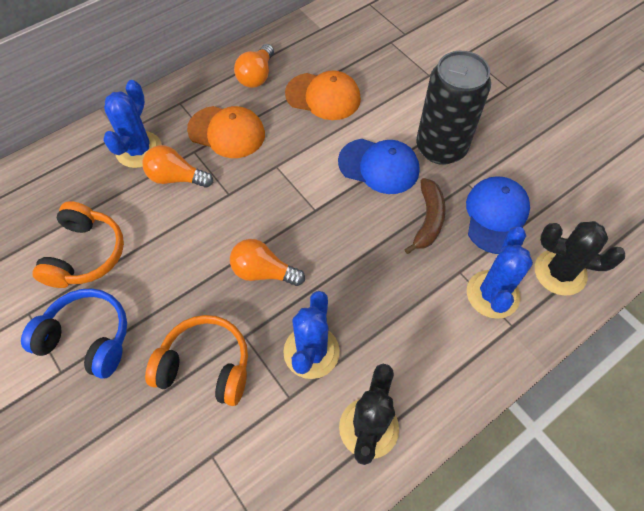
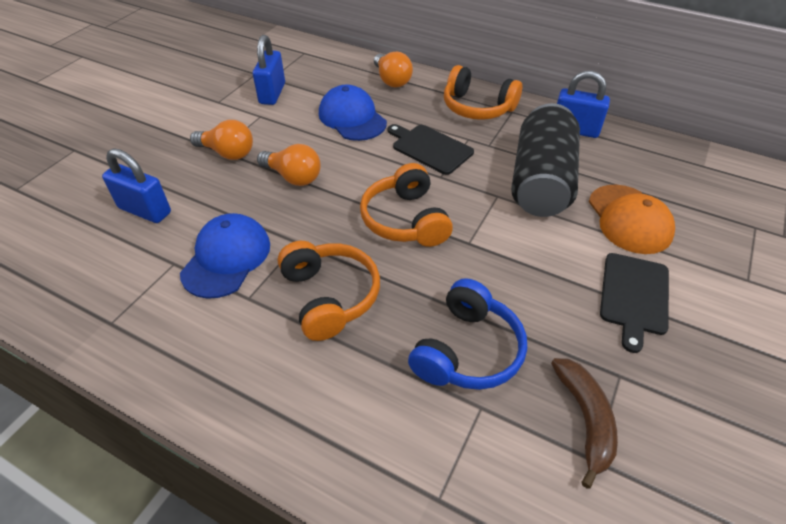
black cactus: 2 -> 0
black cutting board: 0 -> 2
blue cactus: 3 -> 0
blue padlock: 0 -> 3
orange cap: 2 -> 1
orange headphones: 2 -> 3

